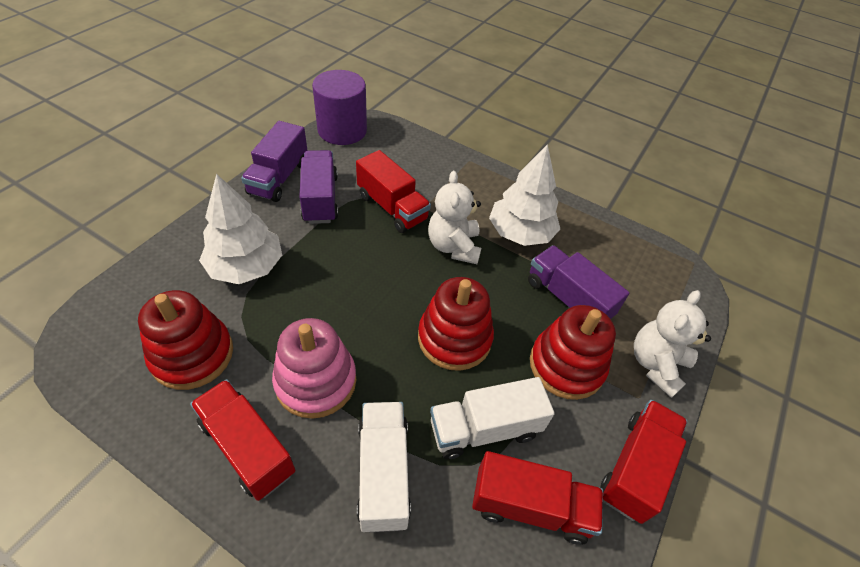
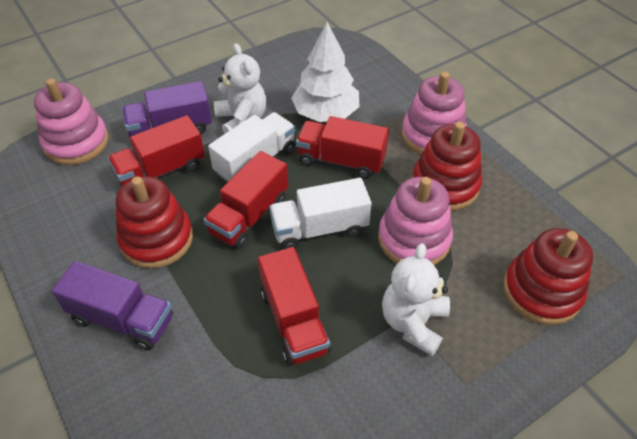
pink stacking toy: 1 -> 3
purple cylinder: 1 -> 0
purple truck: 3 -> 2
white tree: 2 -> 1

